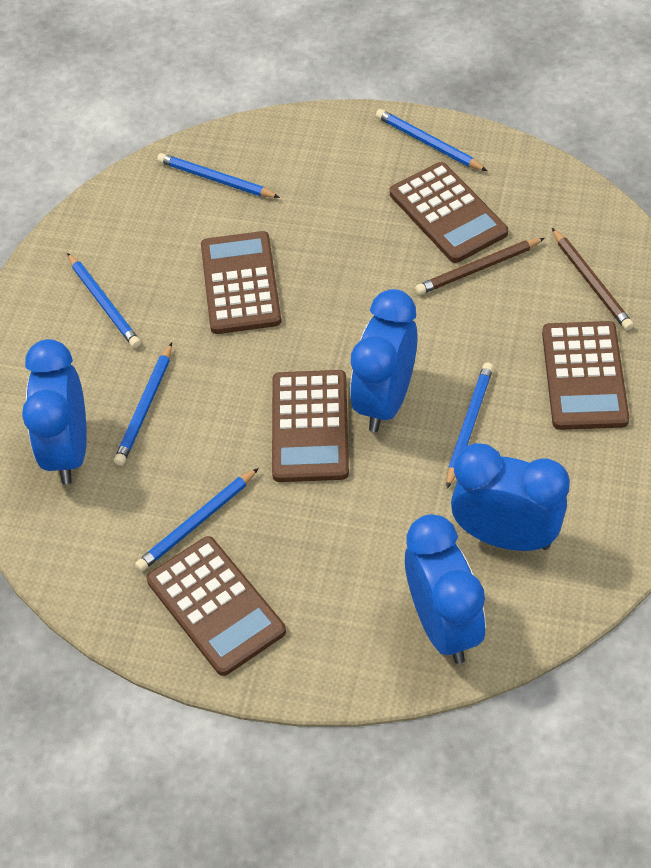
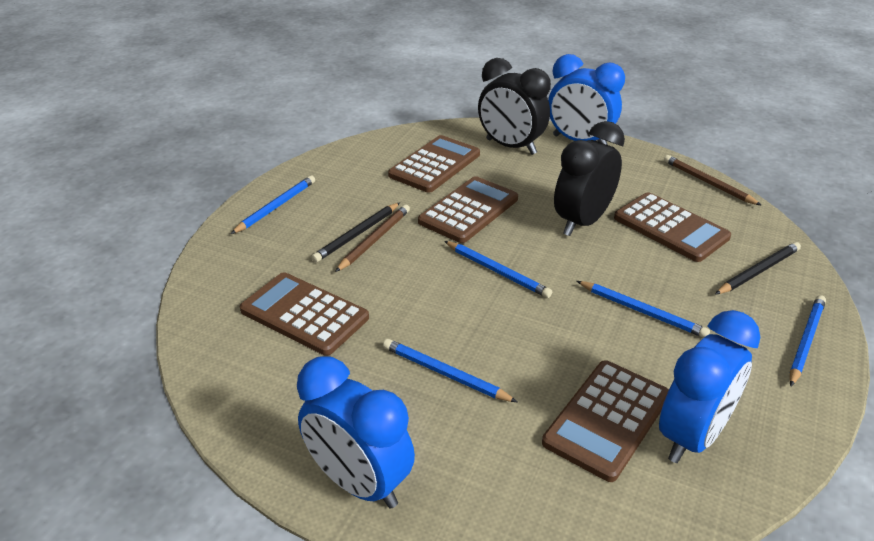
black clock: 0 -> 2
black pencil: 0 -> 2
blue clock: 4 -> 3
blue pencil: 6 -> 5

